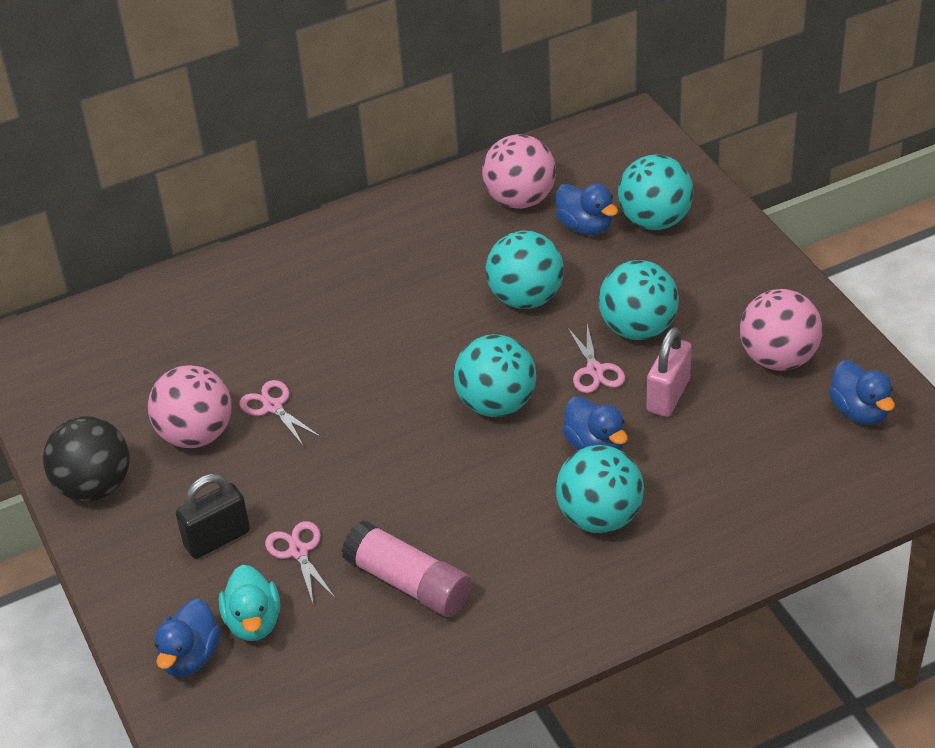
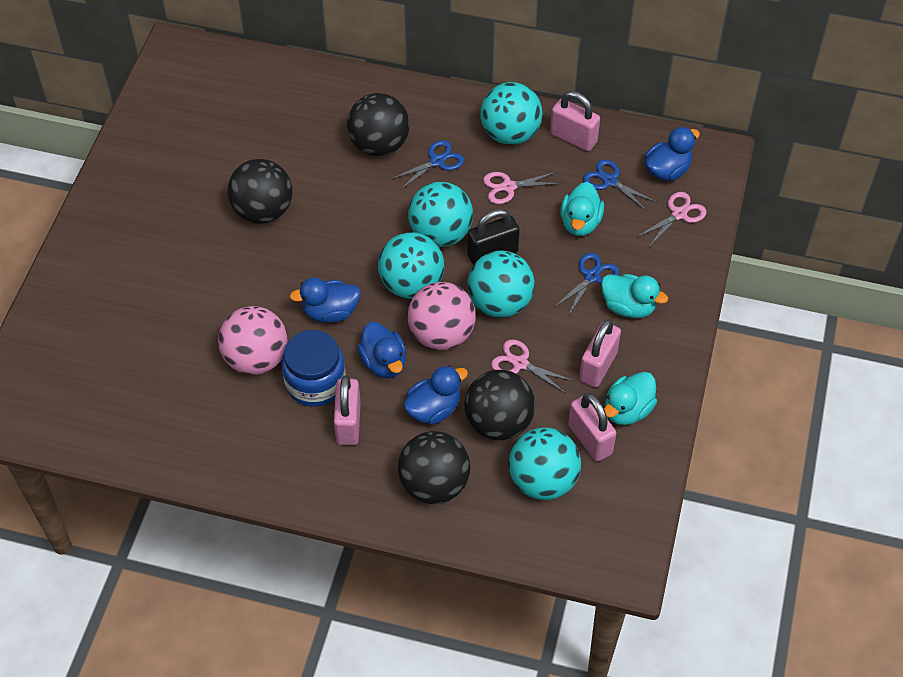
black ball: 1 -> 4
blue jar: 0 -> 1
blue scissors: 0 -> 3
pink ball: 3 -> 2
pink glue stick: 1 -> 0
pink padlock: 1 -> 4
turquoise duck: 1 -> 3

